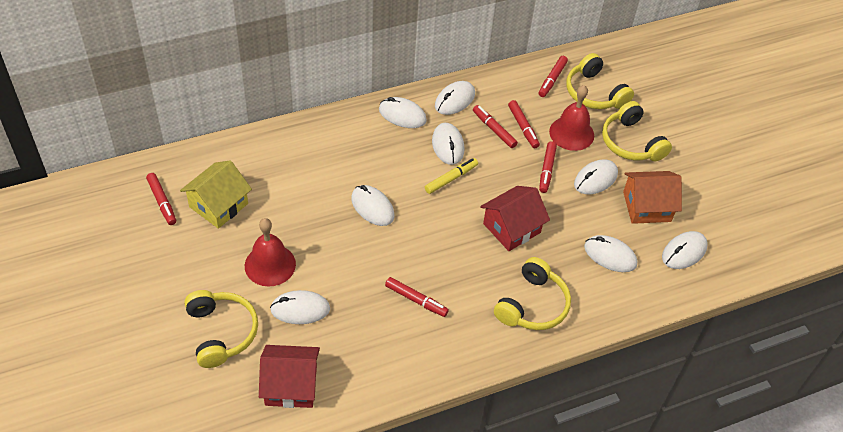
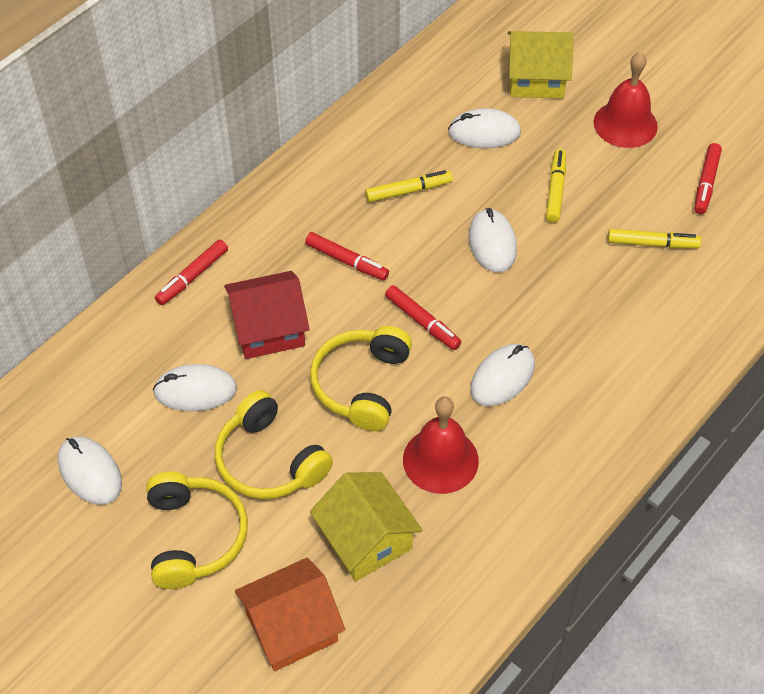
red house: 2 -> 1
red marker: 6 -> 4
white mouse: 8 -> 5
yellow headphones: 4 -> 3
yellow house: 1 -> 2
yellow marker: 1 -> 3

